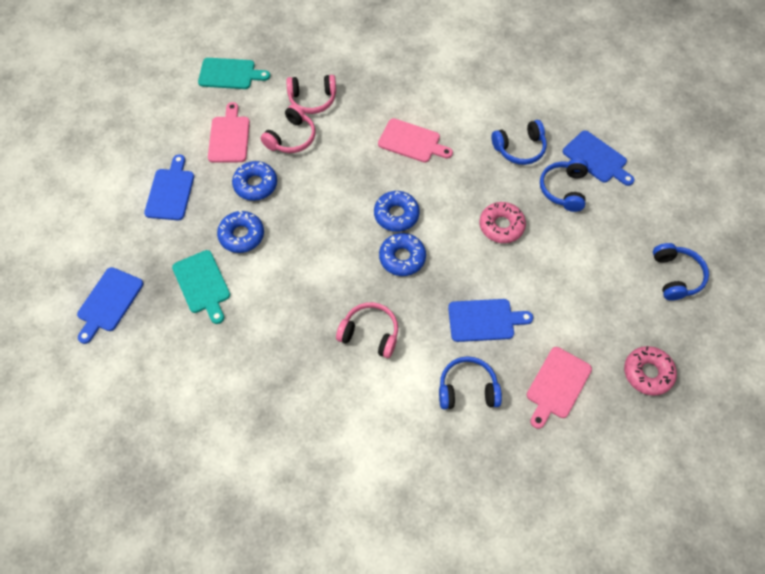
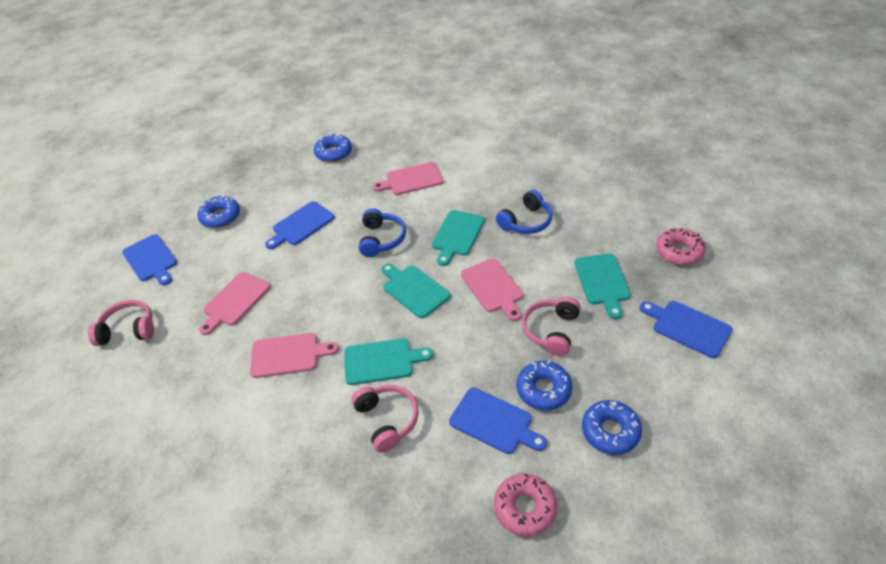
blue headphones: 4 -> 2
pink cutting board: 3 -> 4
turquoise cutting board: 2 -> 4

